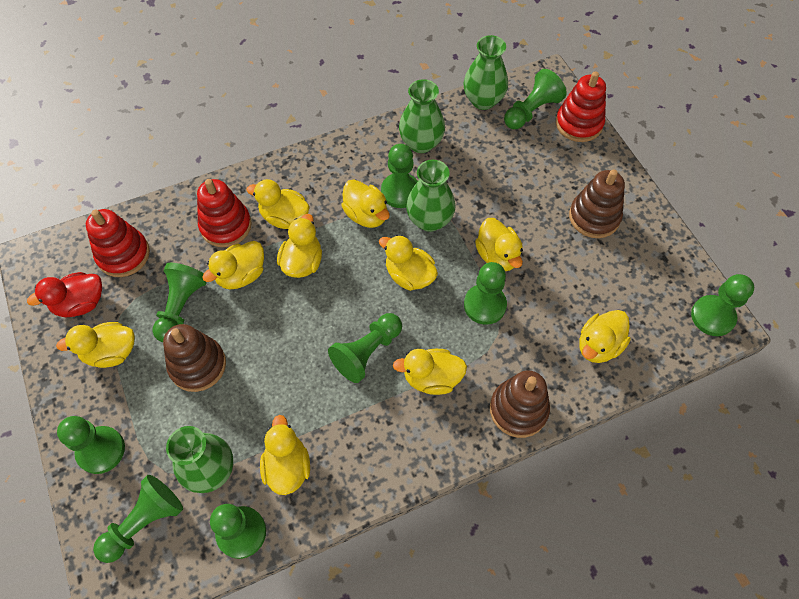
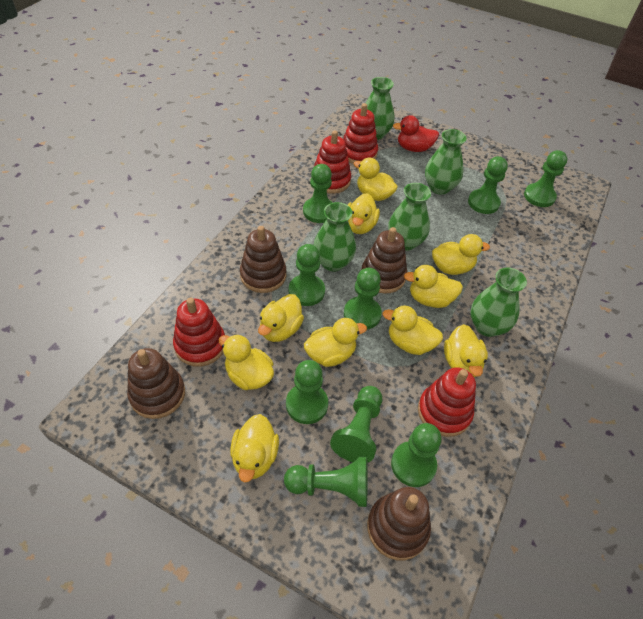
brown stacking toy: 3 -> 4
green vase: 4 -> 5
red stacking toy: 3 -> 4

